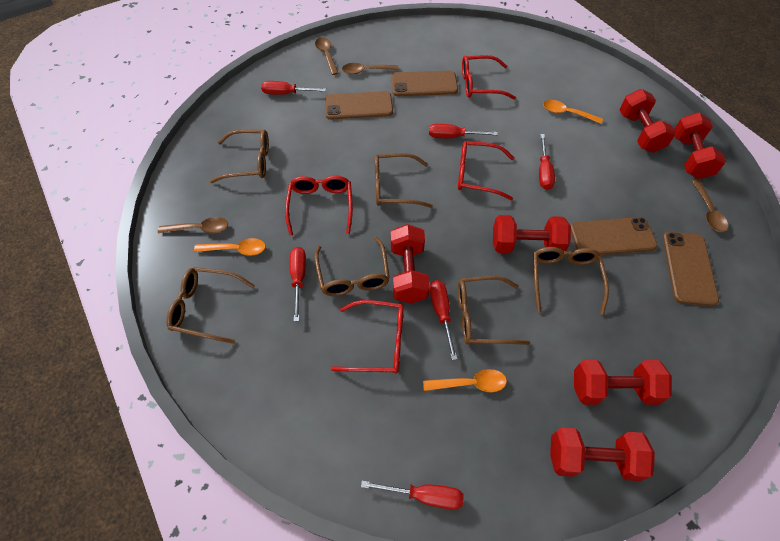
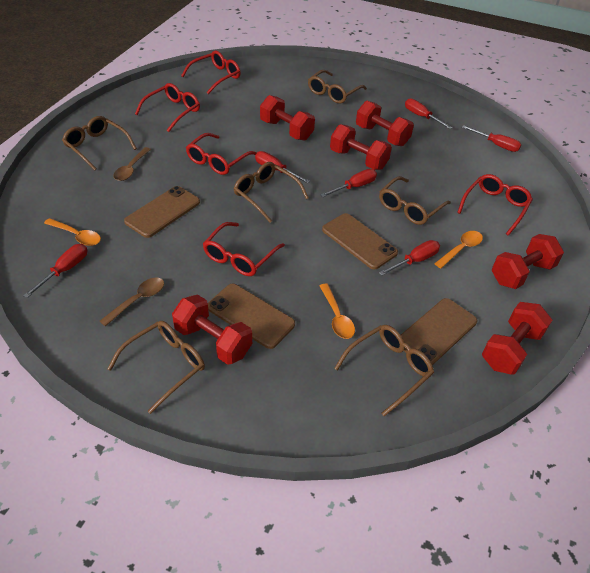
brown spoon: 4 -> 2
red glasses: 4 -> 5

